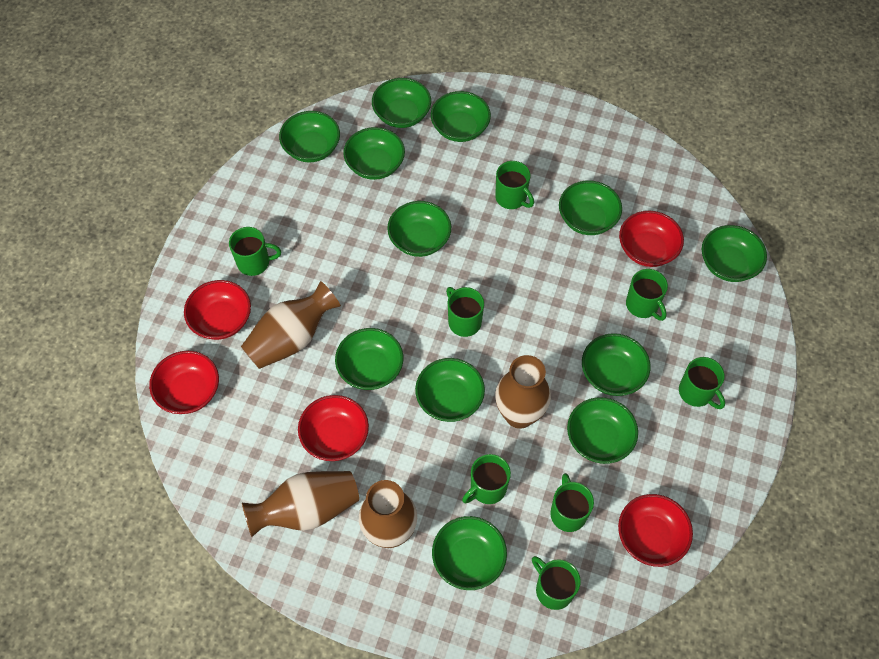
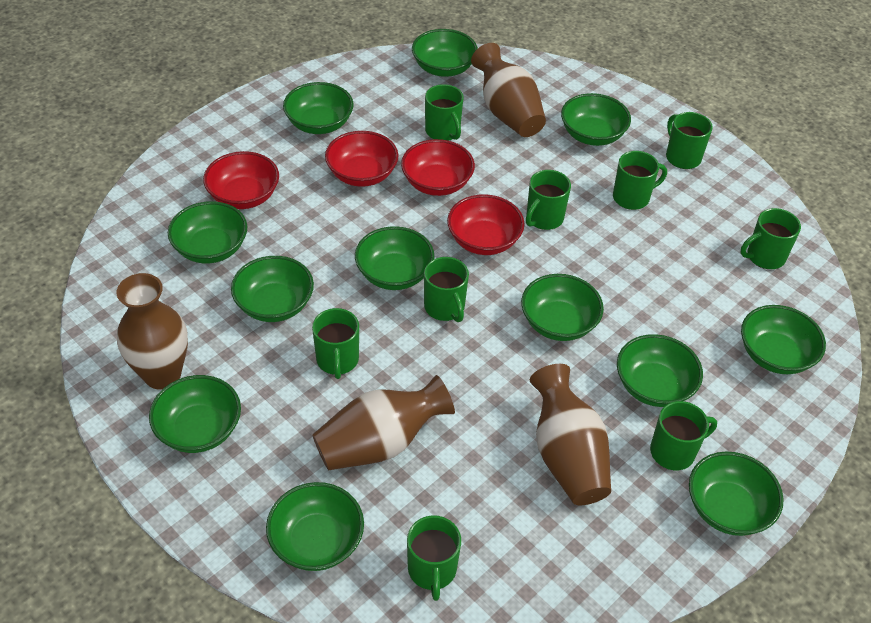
green mug: 8 -> 9
red bowl: 5 -> 4

